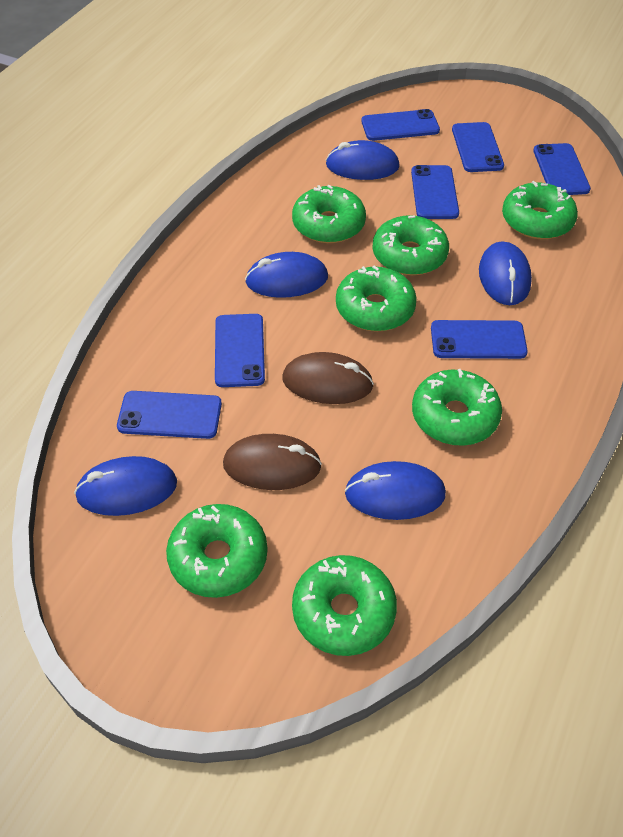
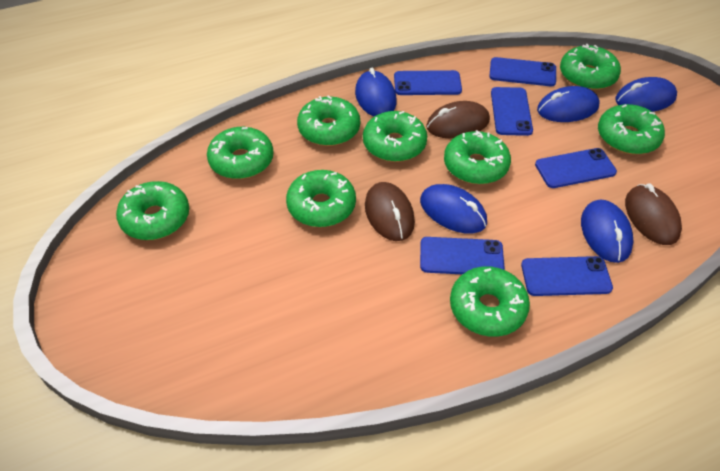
blue phone: 7 -> 6
brown mouse: 2 -> 3
green donut: 7 -> 9

